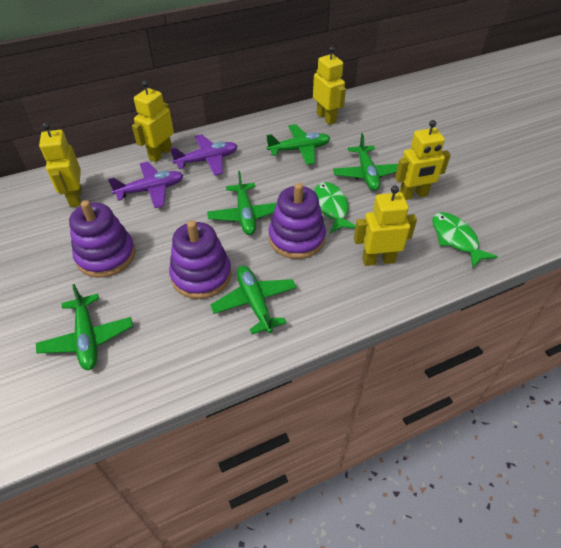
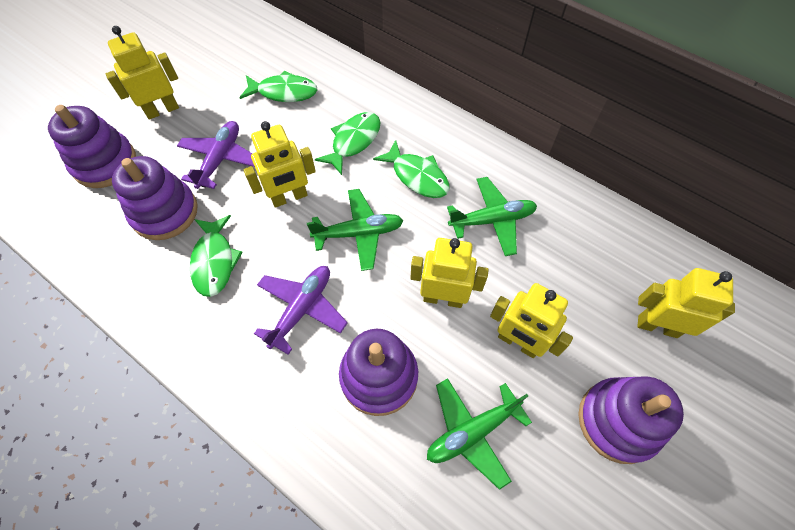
green fish: 2 -> 4
green plane: 5 -> 3
purple stacking toy: 3 -> 4

